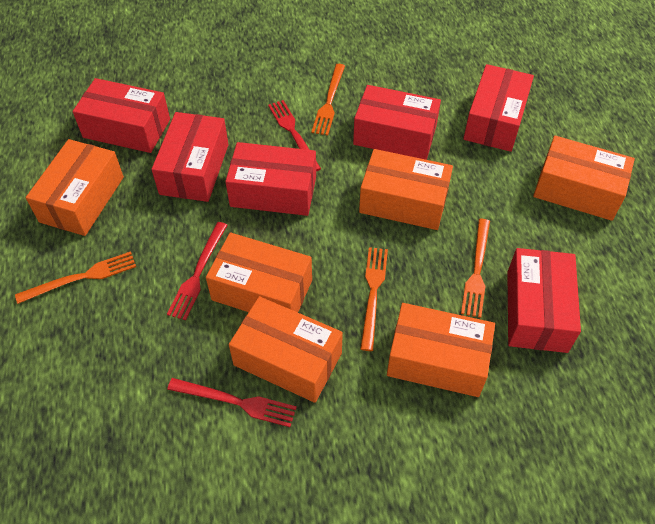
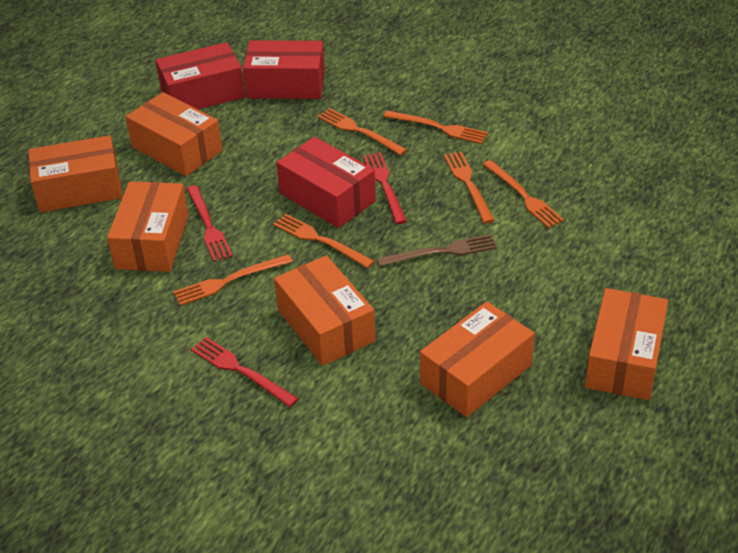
brown fork: 0 -> 1
orange fork: 4 -> 6
red box: 6 -> 3

